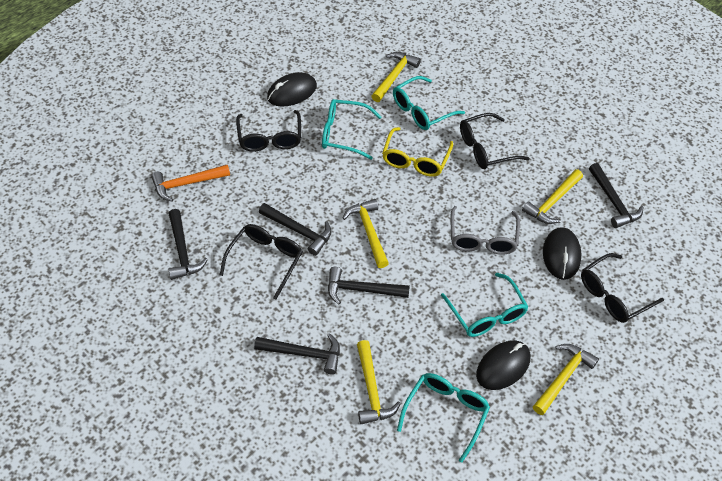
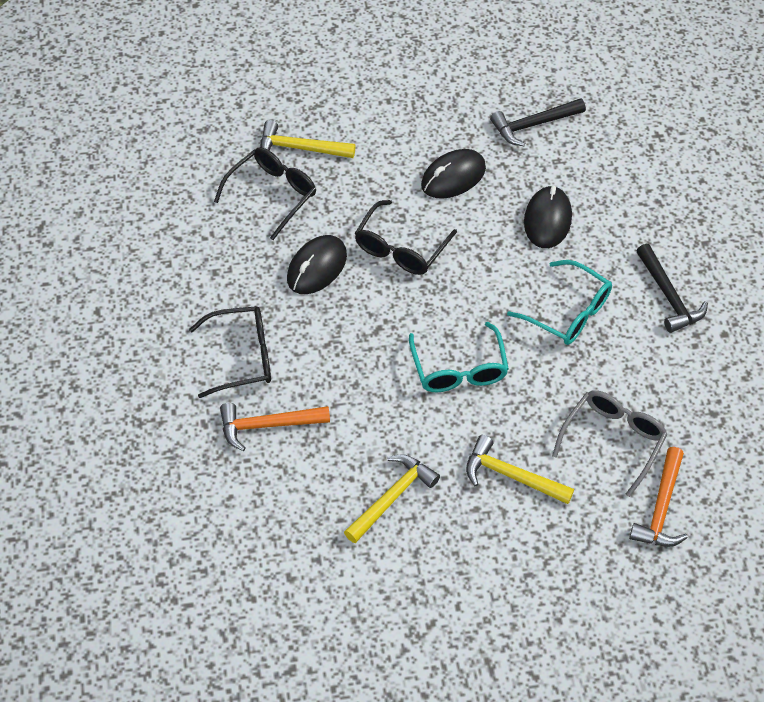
black glasses: 4 -> 3
black hammer: 5 -> 2
orange hammer: 1 -> 2
turquoise glasses: 4 -> 2
yellow glasses: 1 -> 0
yellow hammer: 5 -> 3

